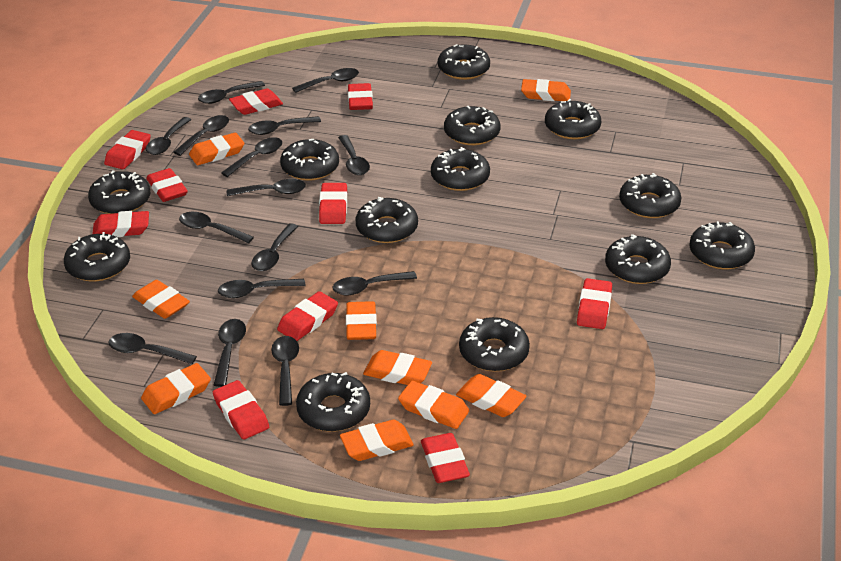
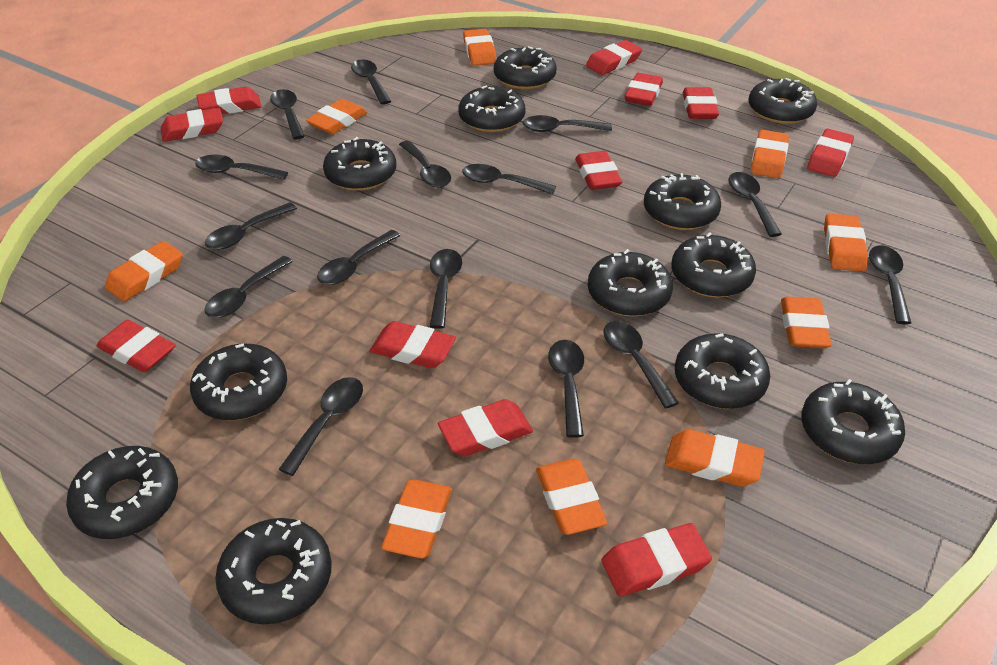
black donut: 13 -> 12
red eraser: 10 -> 11

